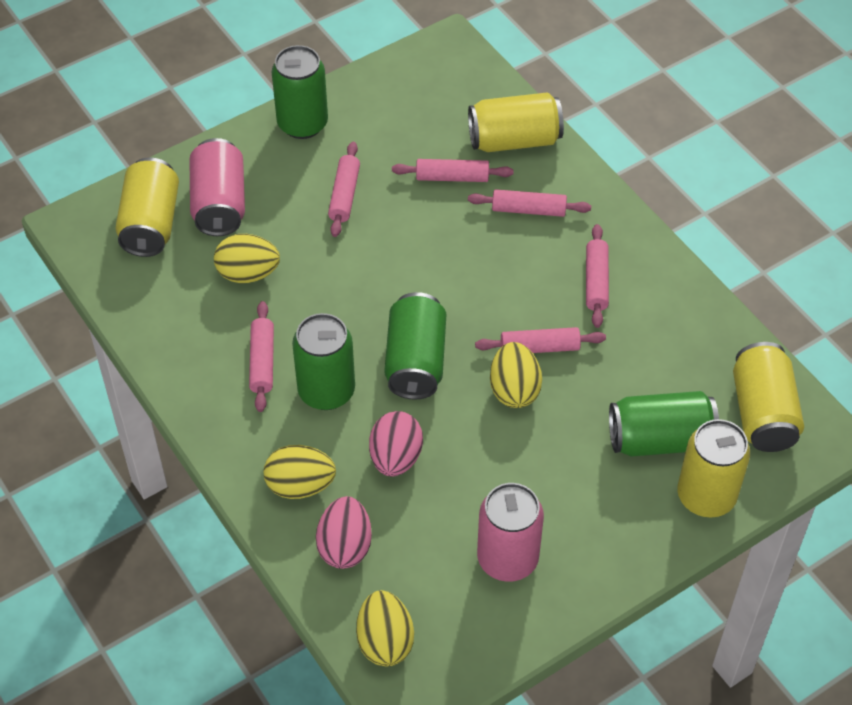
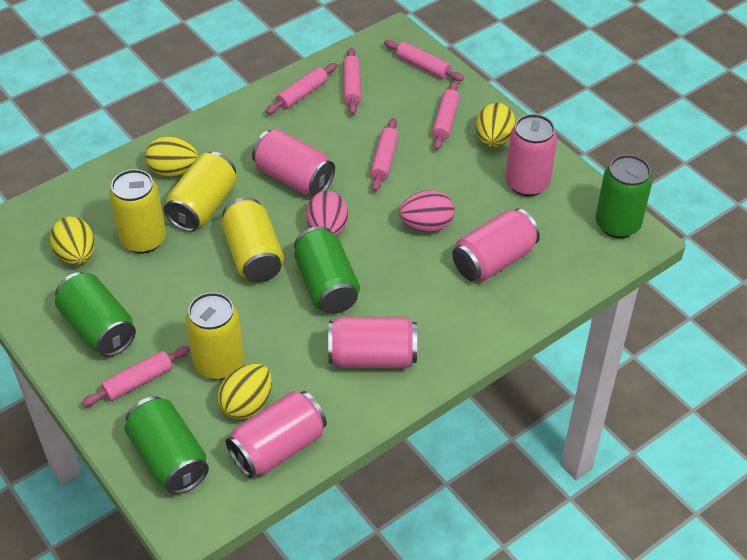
pink can: 2 -> 5

